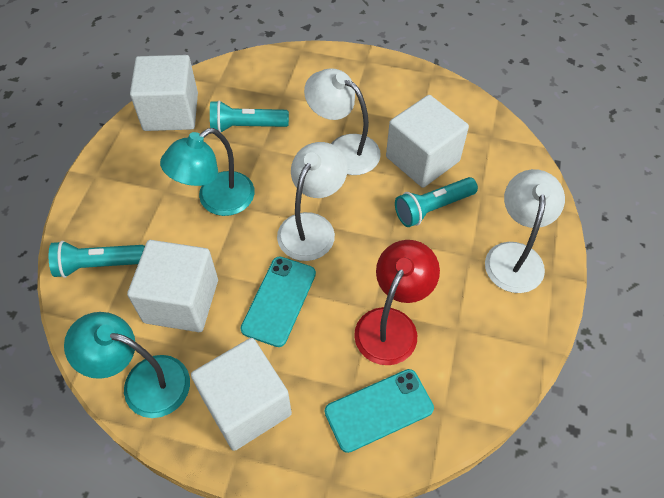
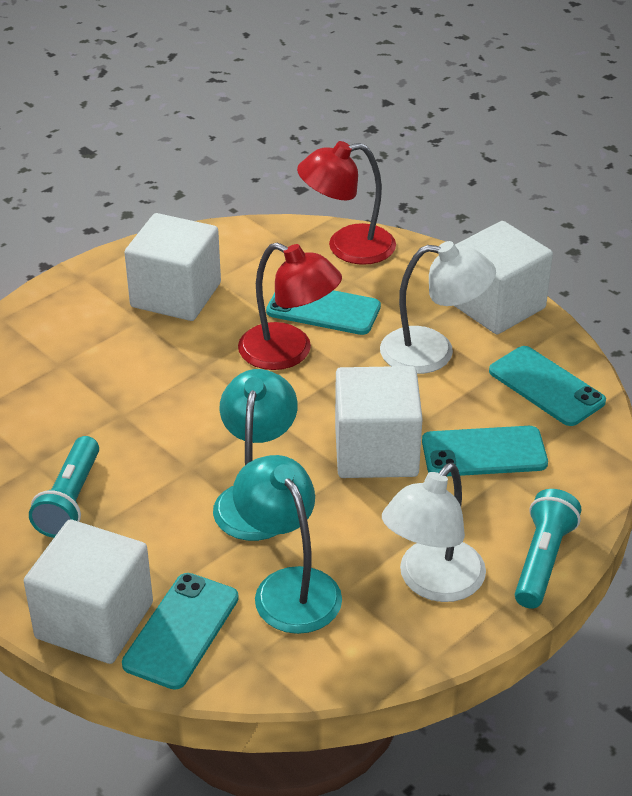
red lamp: 1 -> 2
turquoise flashlight: 3 -> 2
turquoise phone: 2 -> 4
white lamp: 3 -> 2

